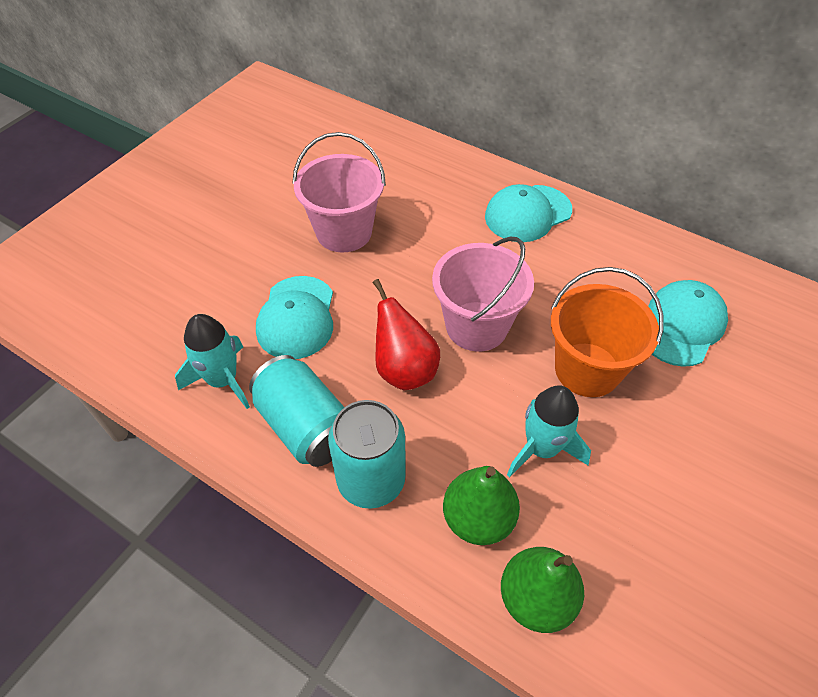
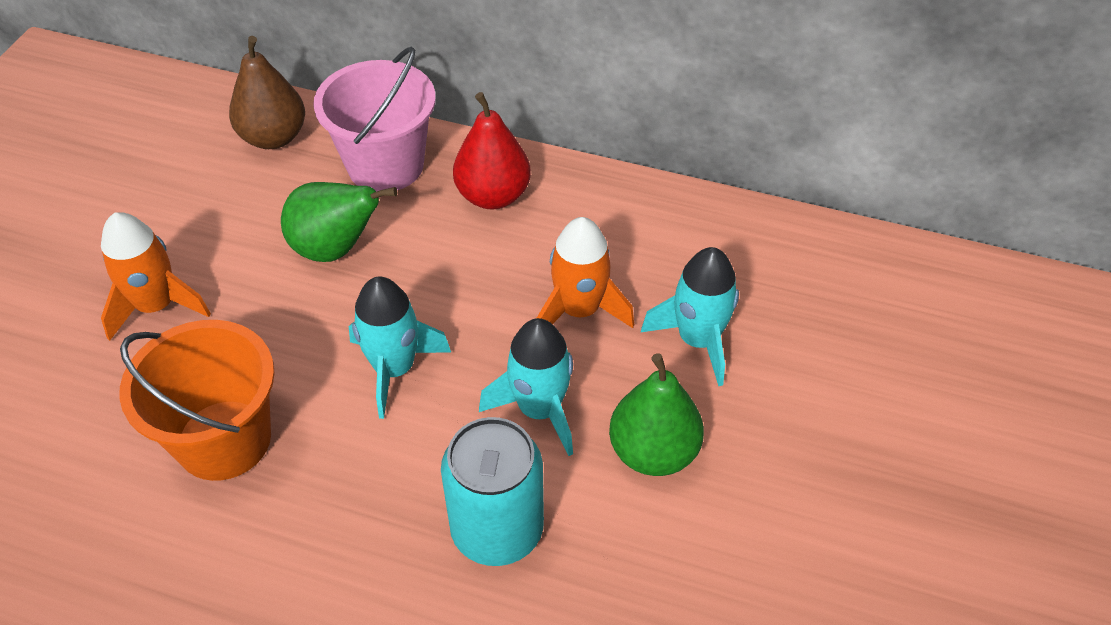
brown pear: 0 -> 1
orange rocket: 0 -> 2
pink bucket: 2 -> 1
turquoise can: 2 -> 1
turquoise cap: 3 -> 0
turquoise rocket: 2 -> 3

